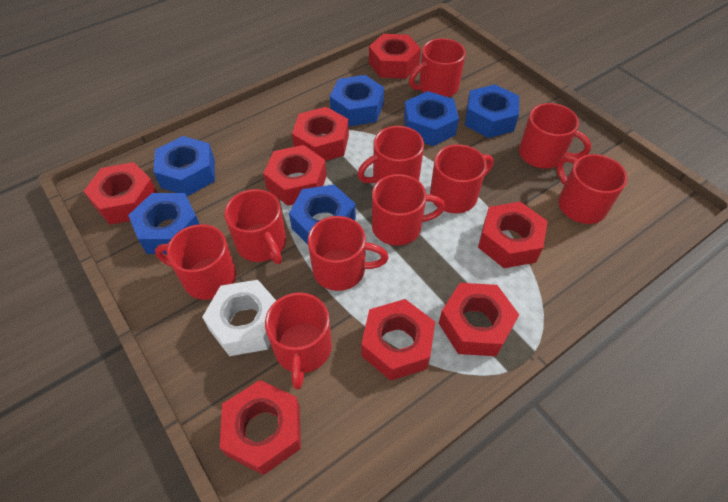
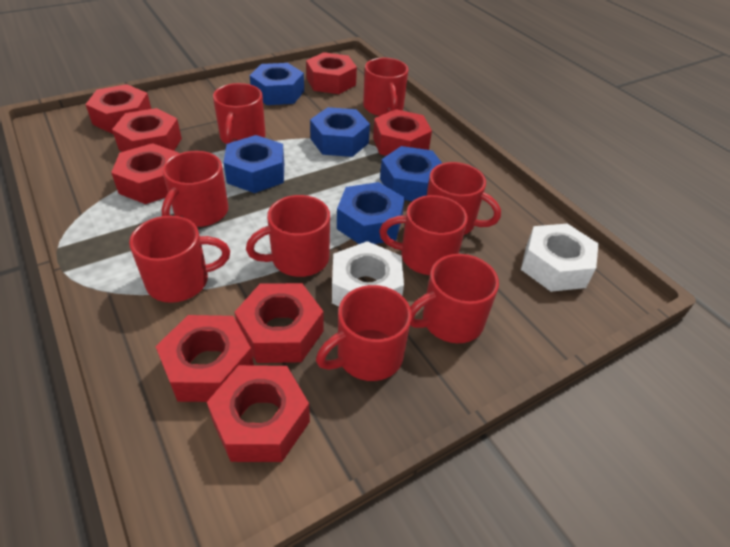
blue nut: 6 -> 5
red mug: 10 -> 9
white nut: 1 -> 2

